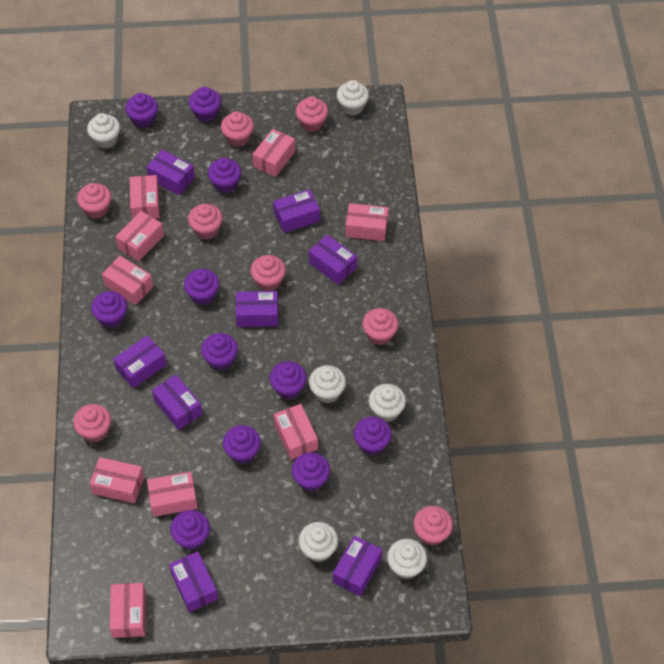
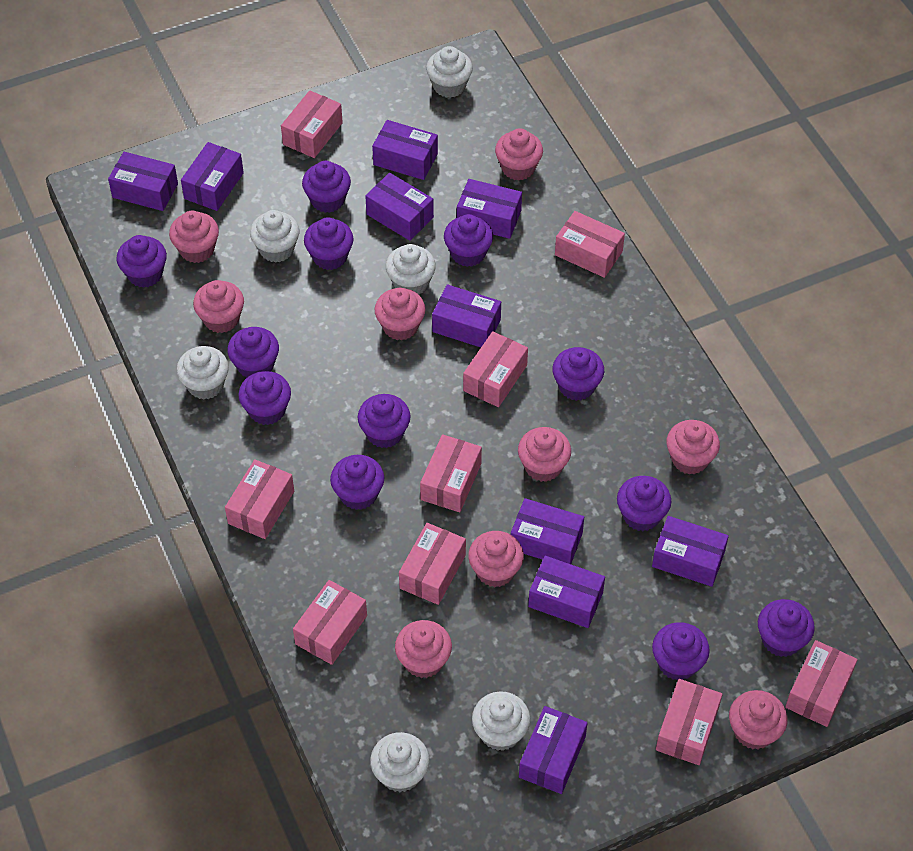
pink cupcake: 8 -> 9
purple box: 8 -> 10
purple cupcake: 11 -> 12

